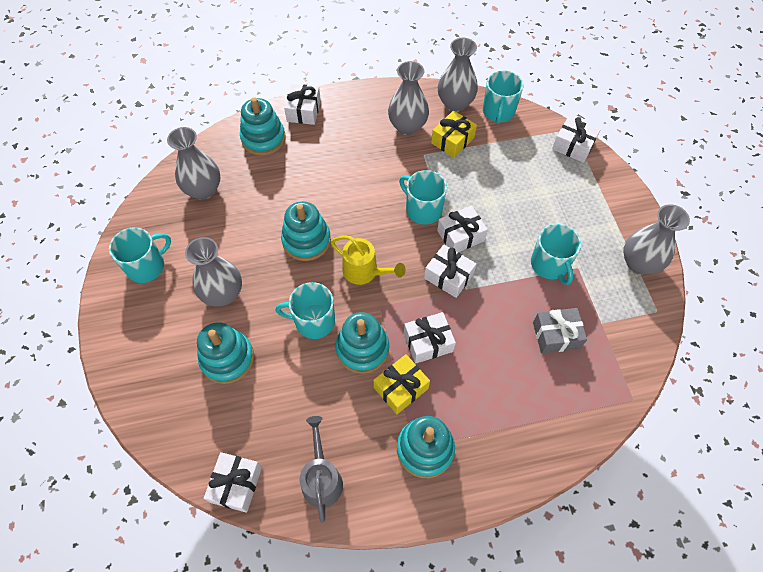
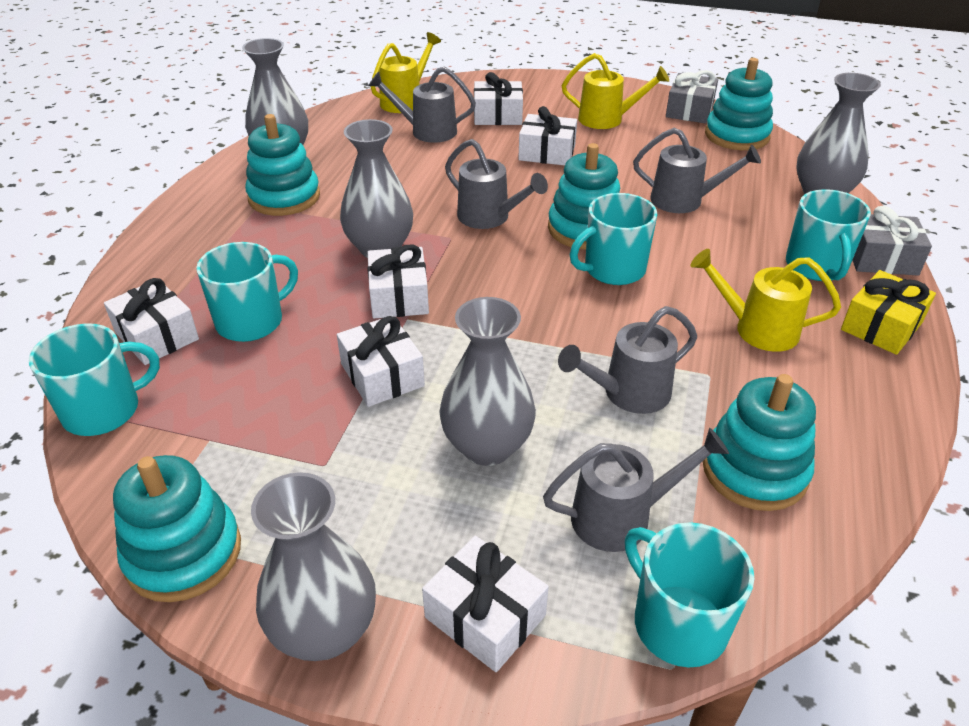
grey gift: 1 -> 2
grey watering can: 1 -> 5
yellow gift: 2 -> 1
yellow watering can: 1 -> 3

